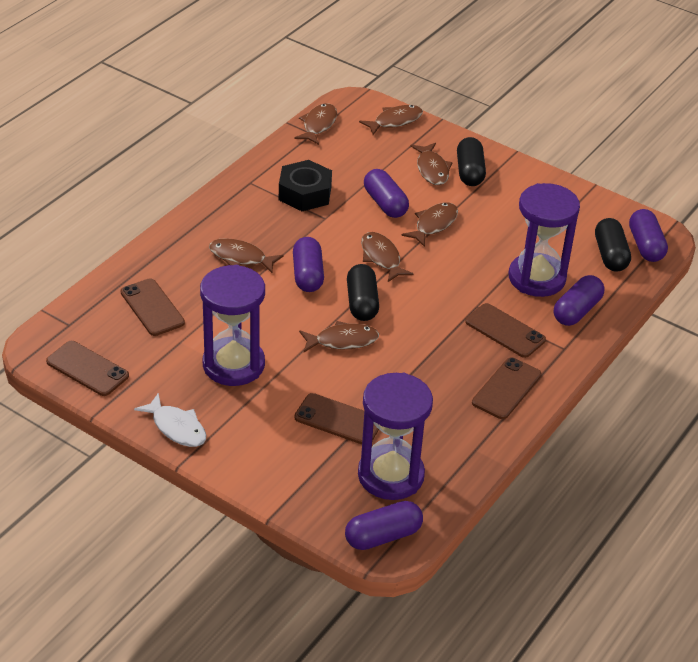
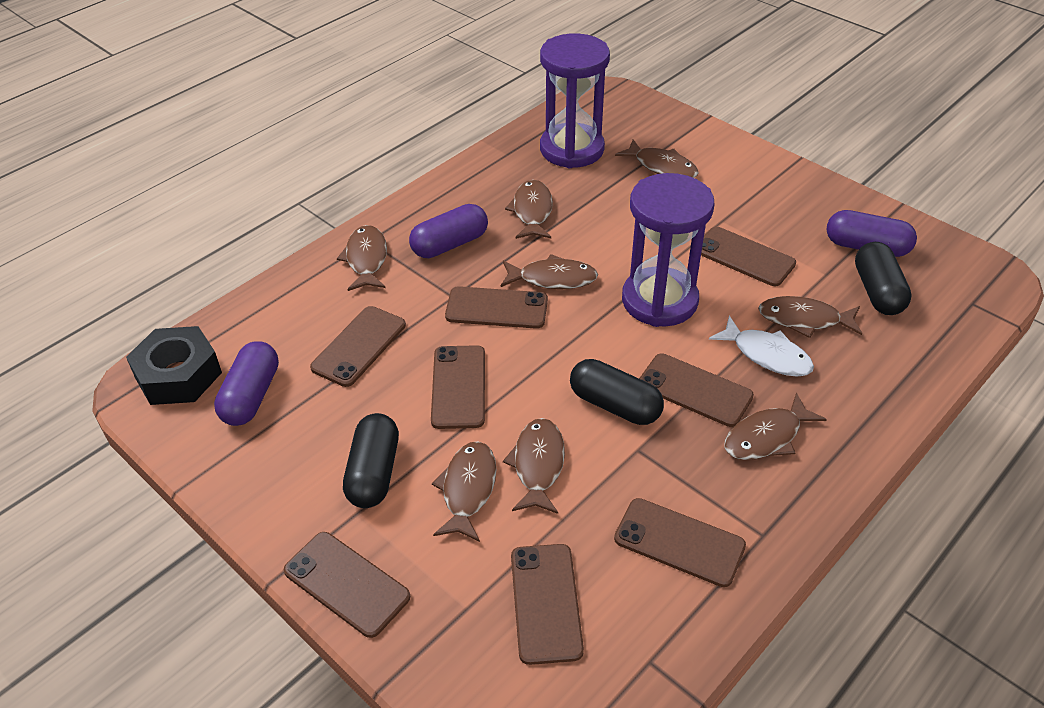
brown fish: 7 -> 8
brown phone: 5 -> 8
purple capsule: 5 -> 3
purple hourglass: 3 -> 2

